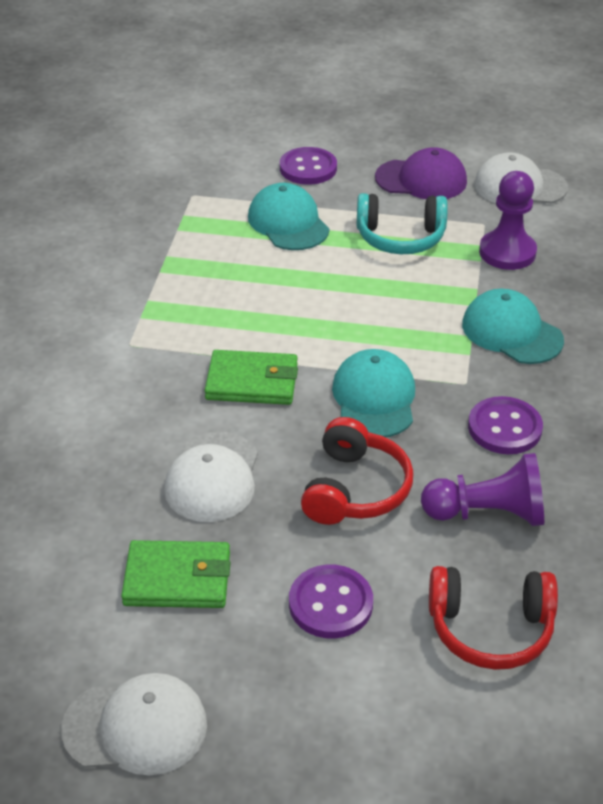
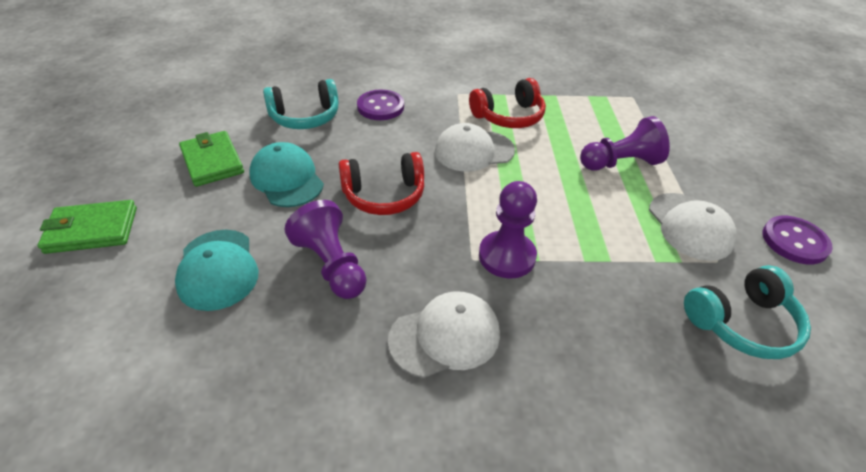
purple button: 3 -> 2
purple cap: 1 -> 0
purple pawn: 2 -> 3
turquoise cap: 3 -> 2
turquoise headphones: 1 -> 2

